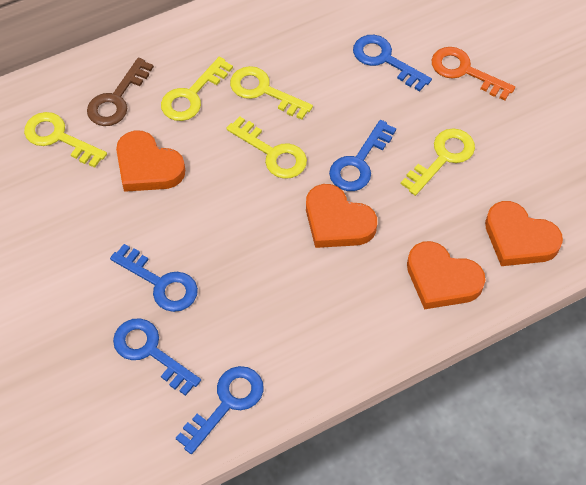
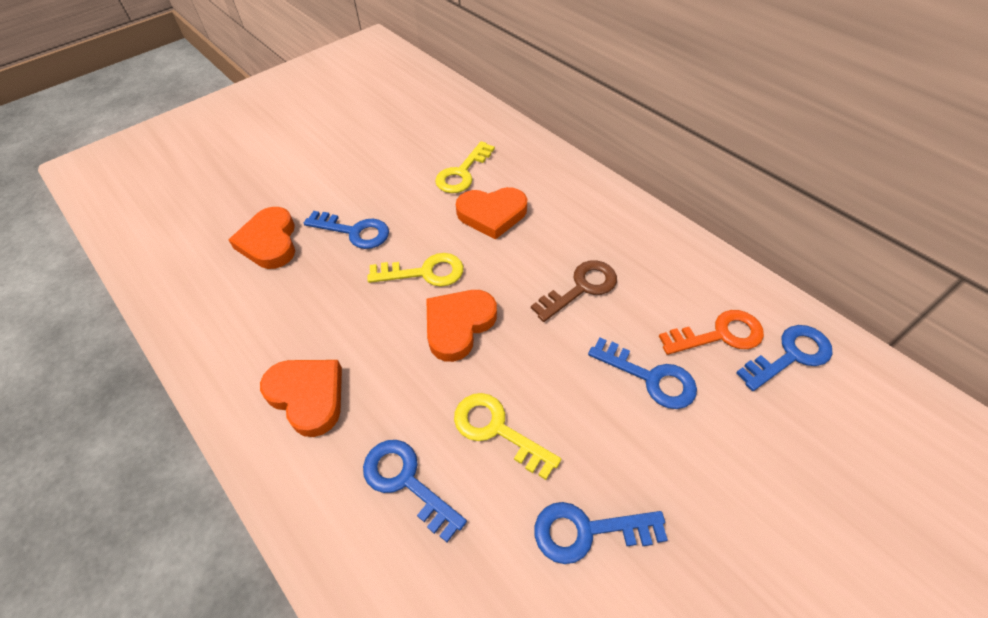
yellow key: 5 -> 3

